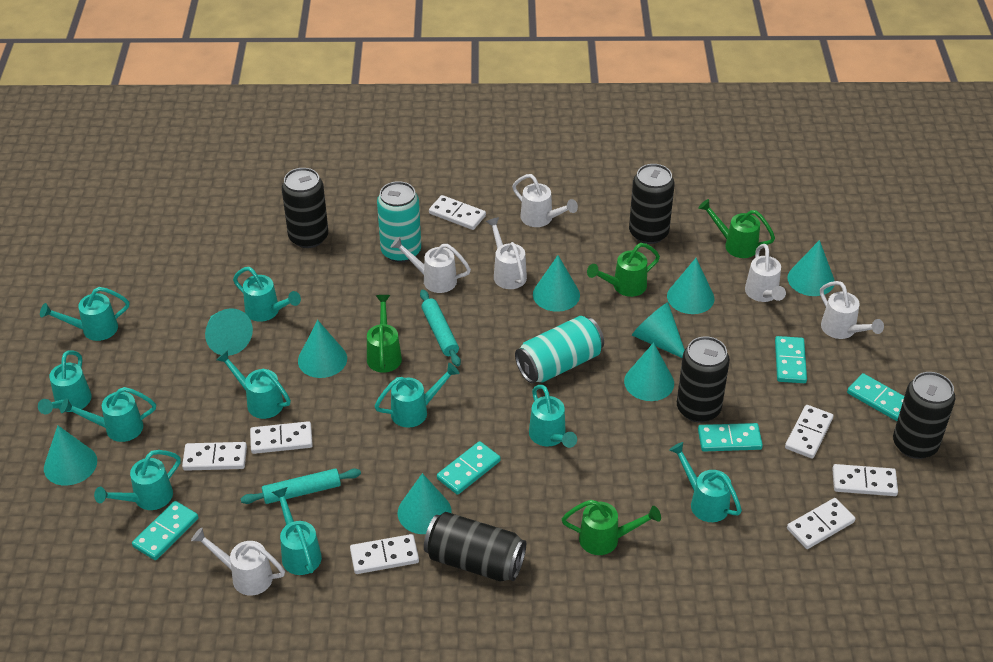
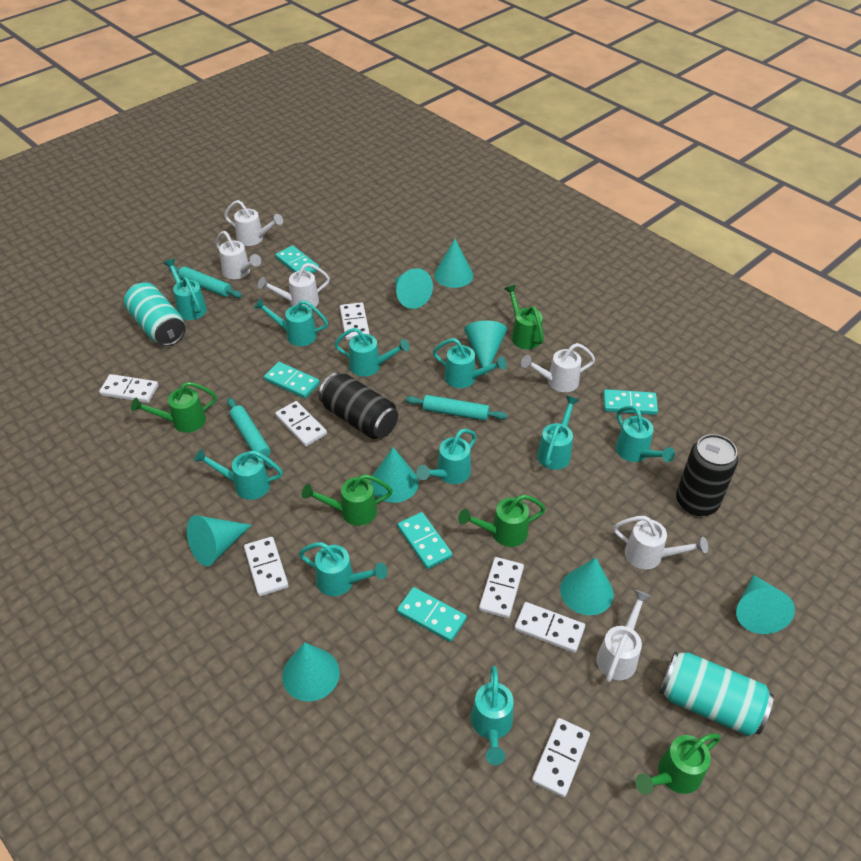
black can: 5 -> 2
green watering can: 4 -> 5
turquoise cone: 9 -> 8
turquoise rolling pin: 2 -> 3

